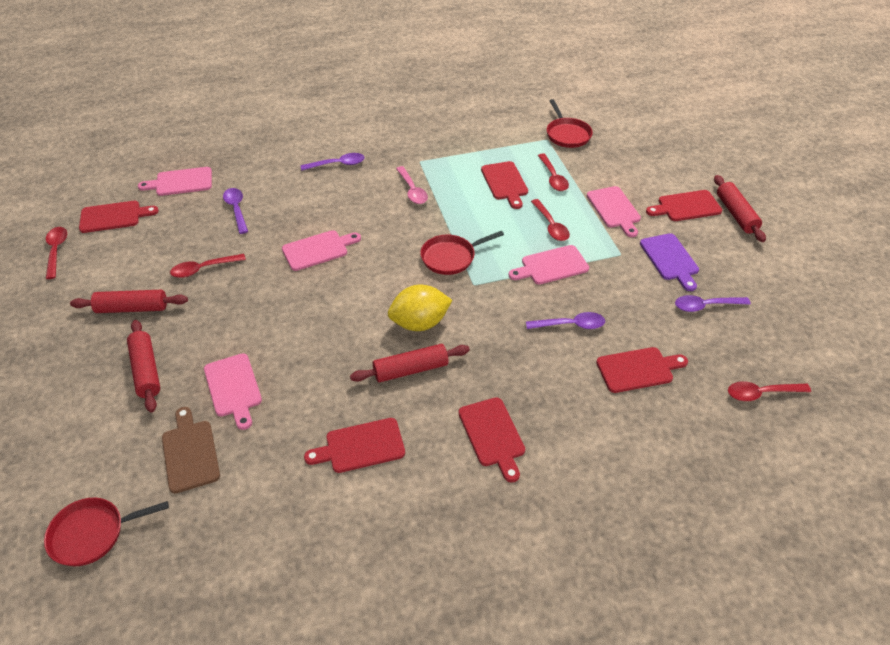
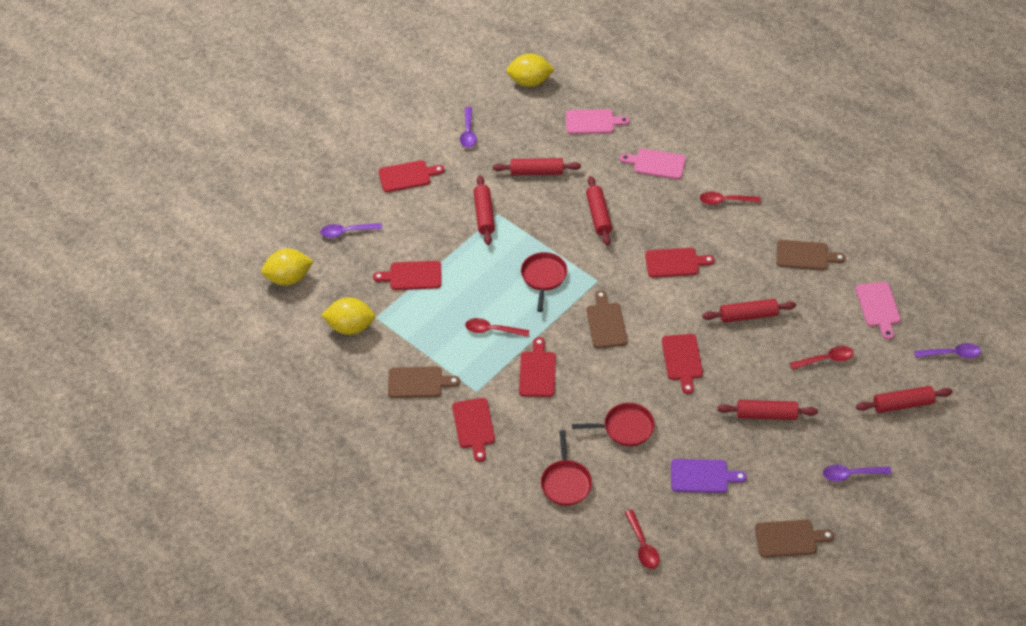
brown cutting board: 1 -> 4
pink cutting board: 5 -> 3
pink spoon: 1 -> 0
red rolling pin: 4 -> 6
red spoon: 5 -> 4
yellow lemon: 1 -> 3

